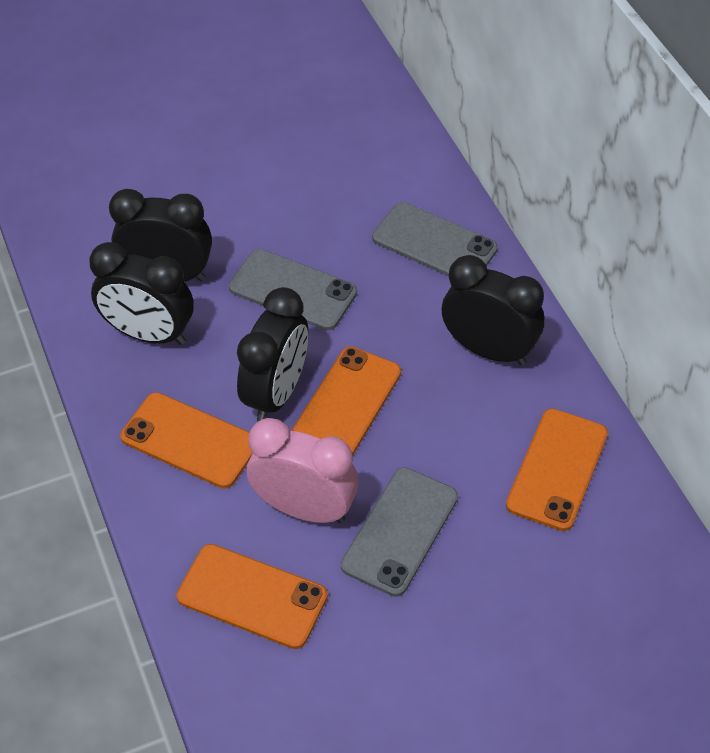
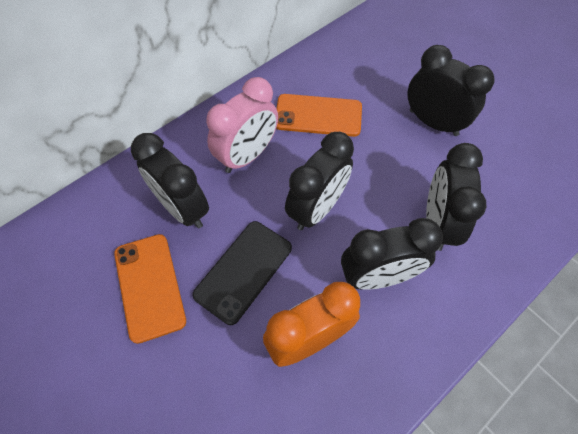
black clock: 4 -> 5
black phone: 0 -> 1
grey phone: 3 -> 0
orange clock: 0 -> 1
orange phone: 4 -> 2

